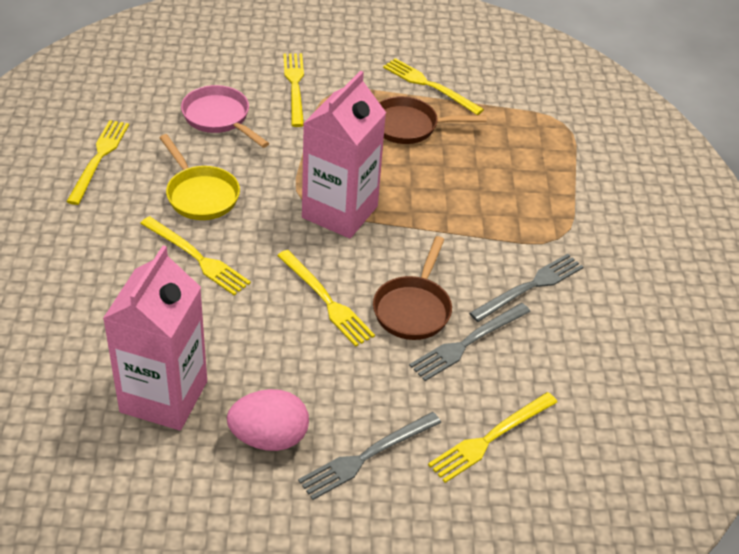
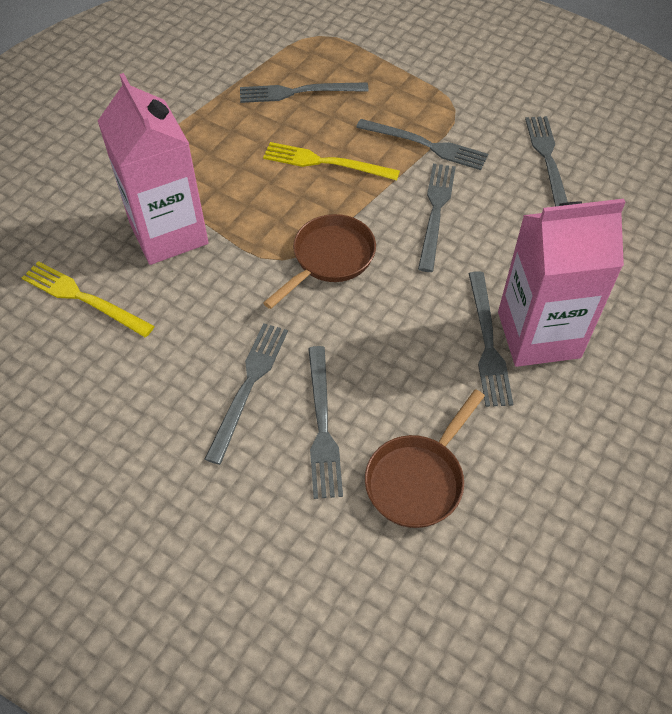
grey fork: 3 -> 7
pink egg: 1 -> 0
pink pan: 1 -> 0
yellow fork: 6 -> 2
yellow pan: 1 -> 0

